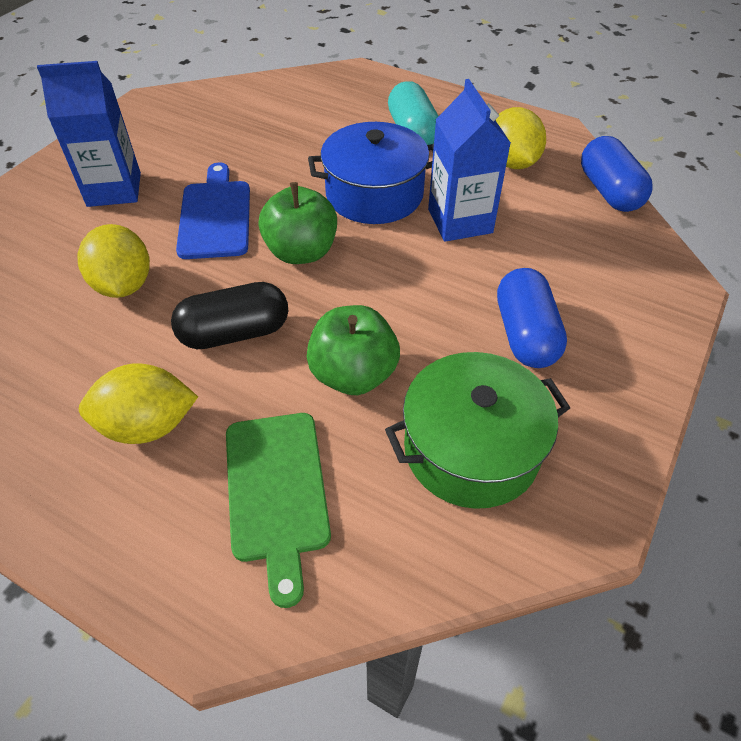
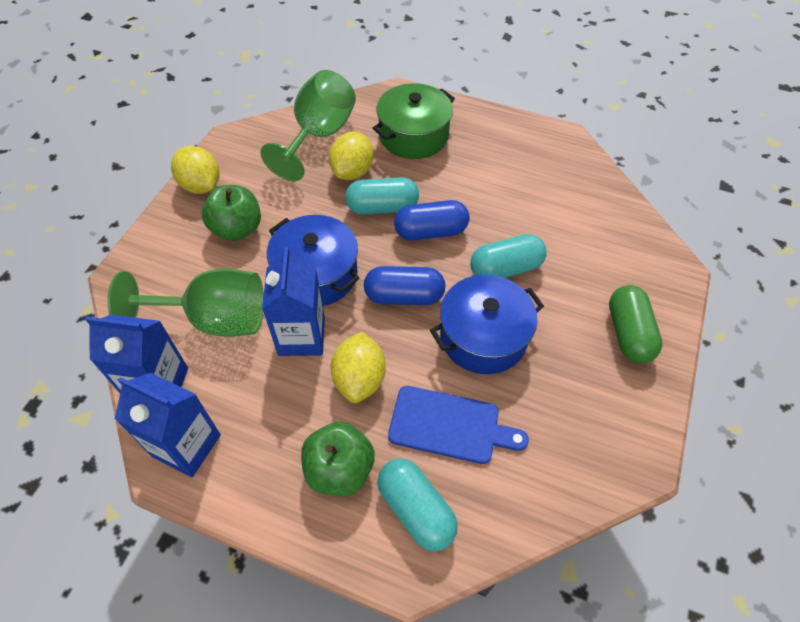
black capsule: 1 -> 0
blue carton: 2 -> 3
blue pot: 1 -> 2
green capsule: 0 -> 1
green cutting board: 1 -> 0
green goblet: 0 -> 2
turquoise capsule: 1 -> 3

